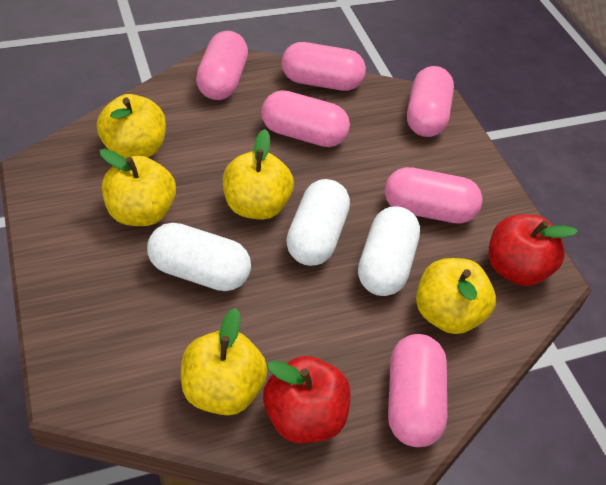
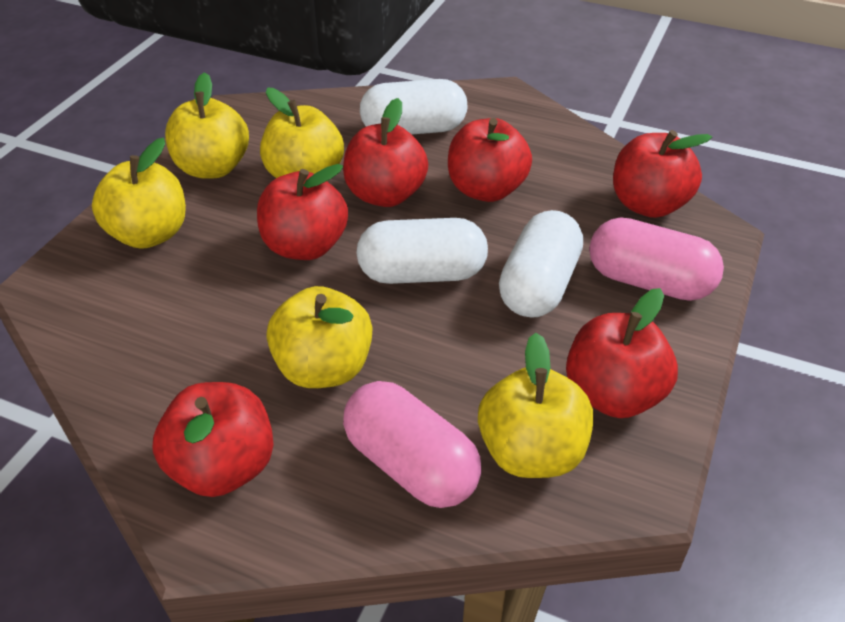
pink capsule: 6 -> 2
red apple: 2 -> 6

